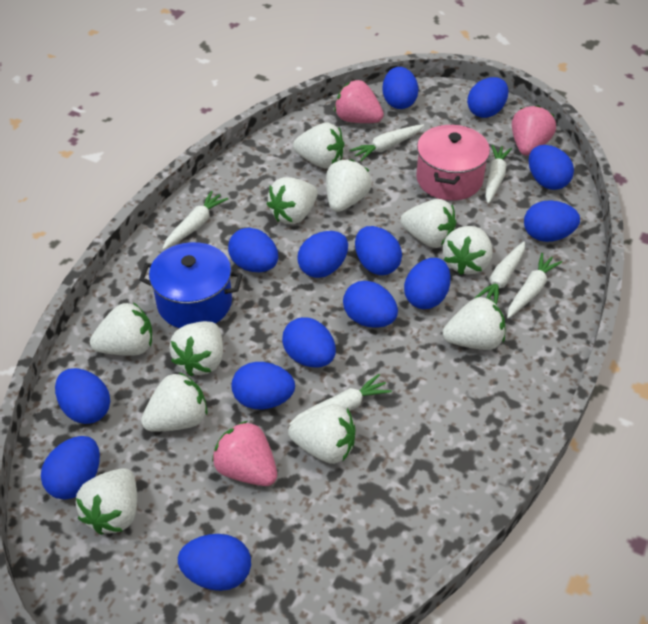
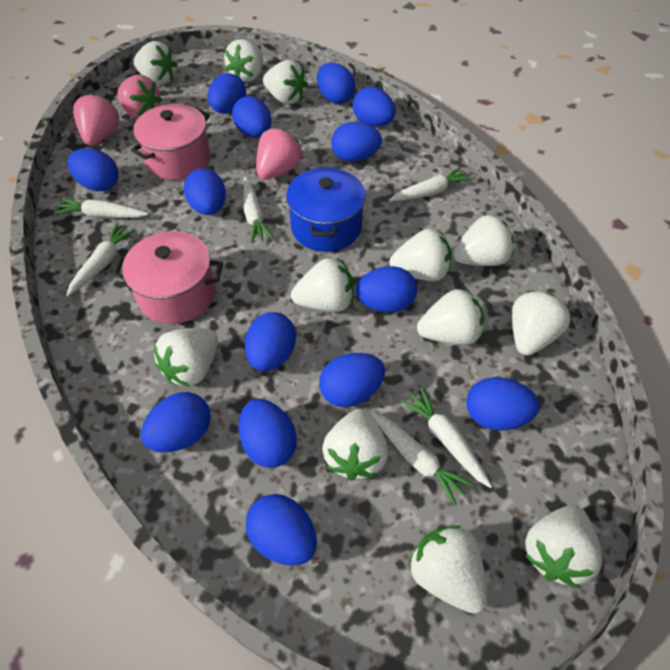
pink pot: 1 -> 2
white strawberry: 11 -> 12

